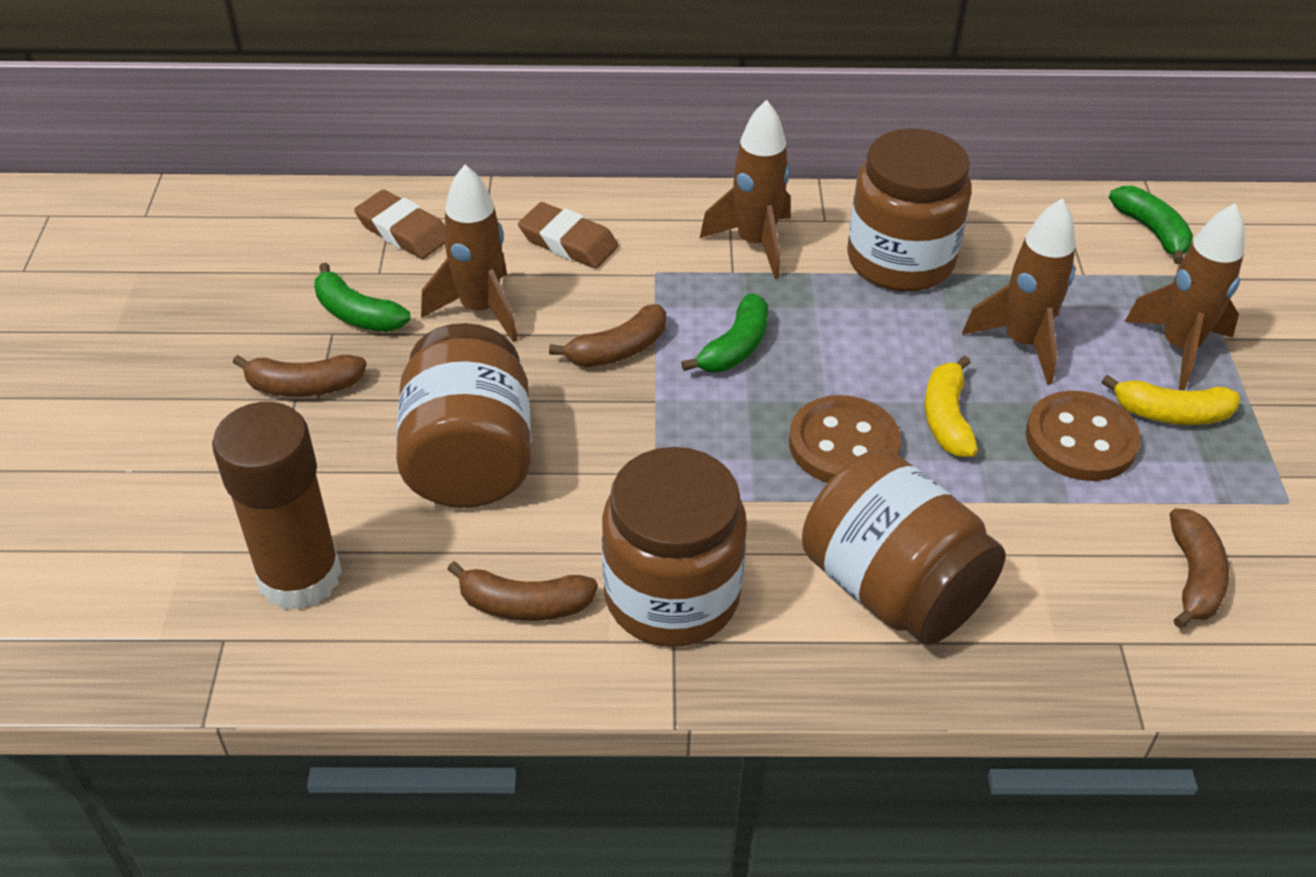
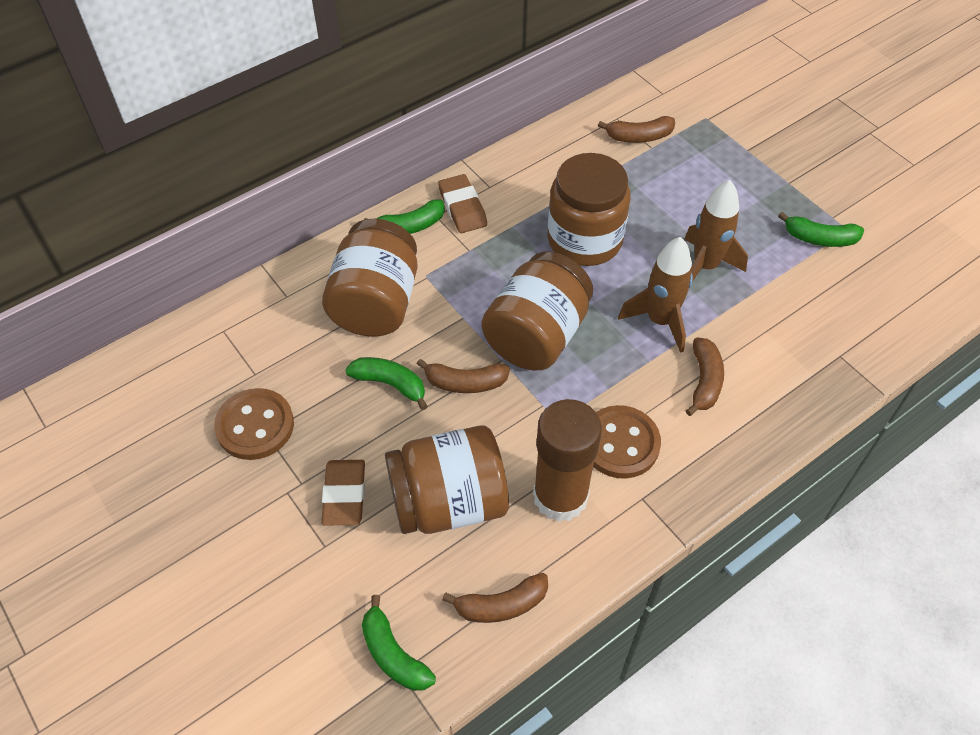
brown rocket: 4 -> 2
green banana: 3 -> 4
yellow banana: 2 -> 0

